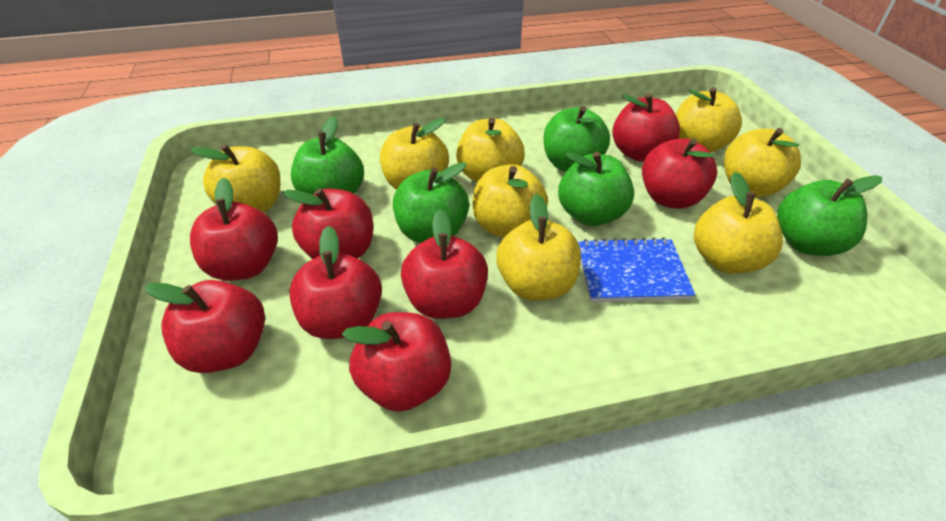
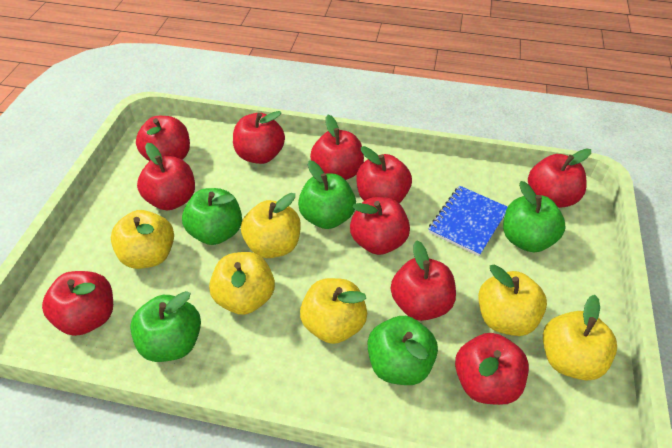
red apple: 8 -> 10
yellow apple: 8 -> 6

